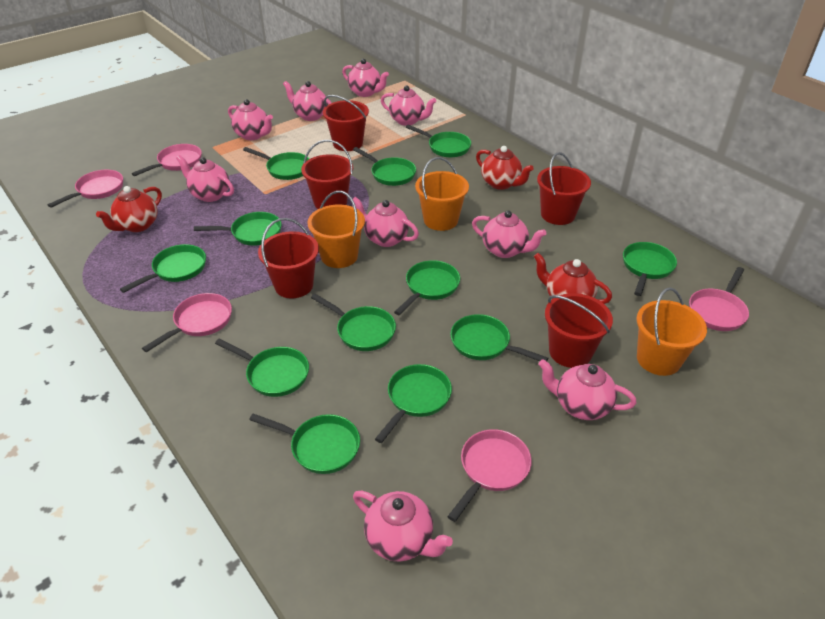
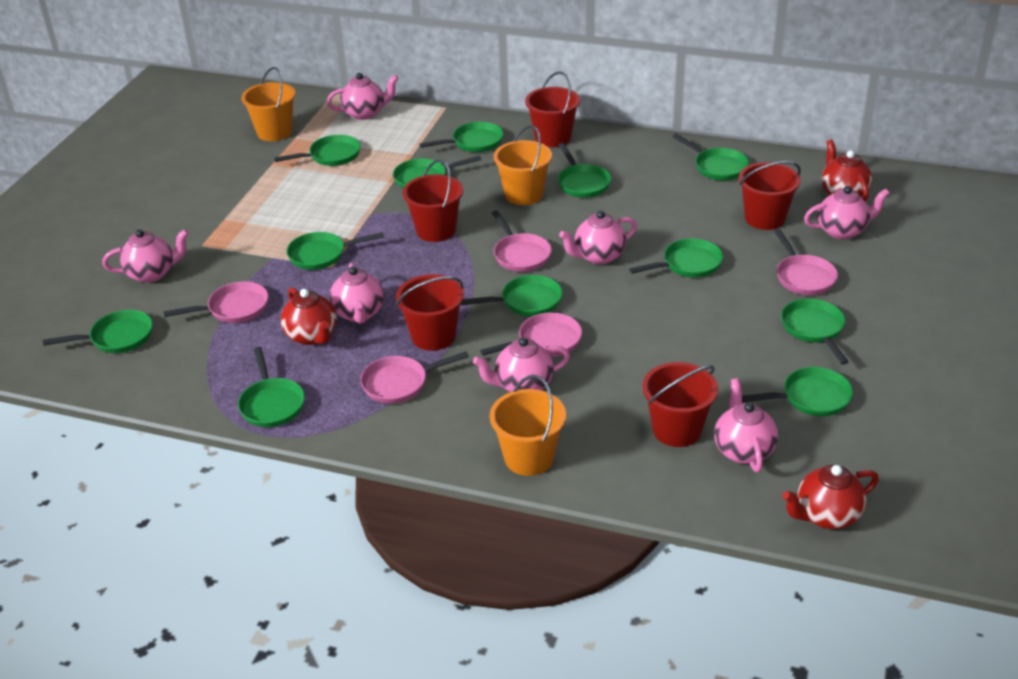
pink teapot: 9 -> 7

